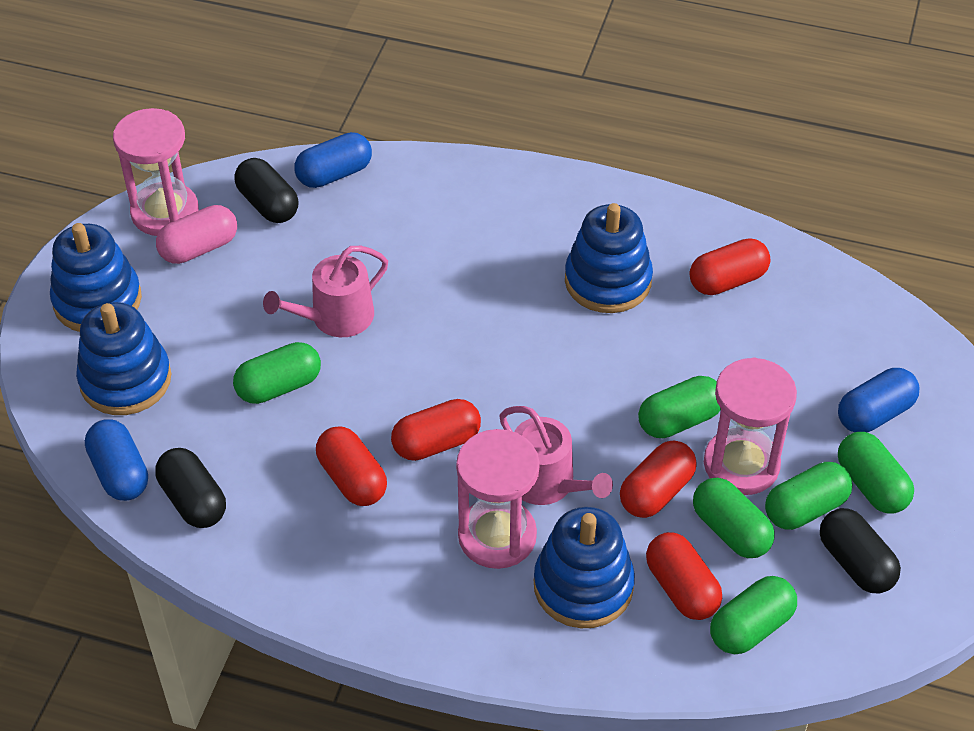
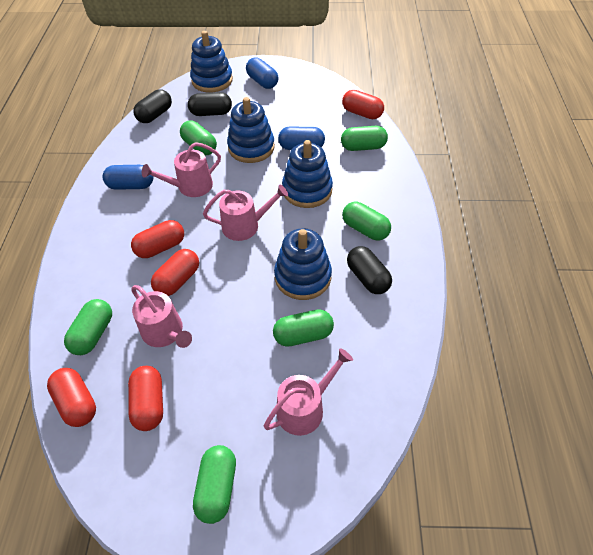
pink capsule: 1 -> 0
pink hourglass: 3 -> 0
pink watering can: 2 -> 4

